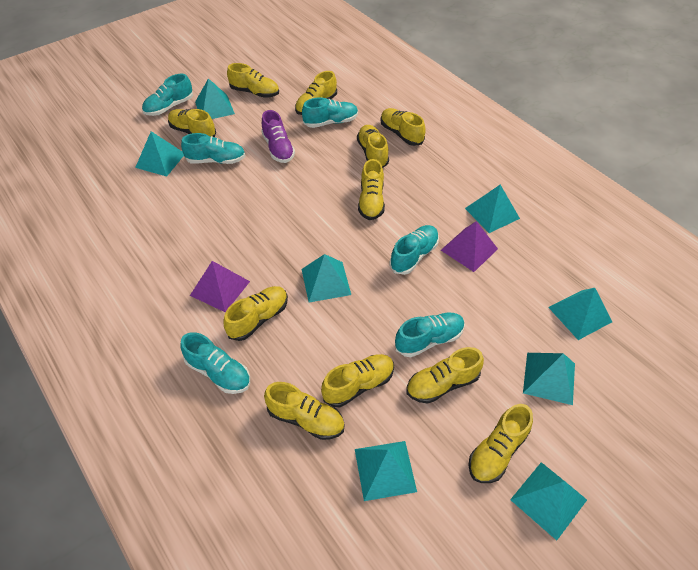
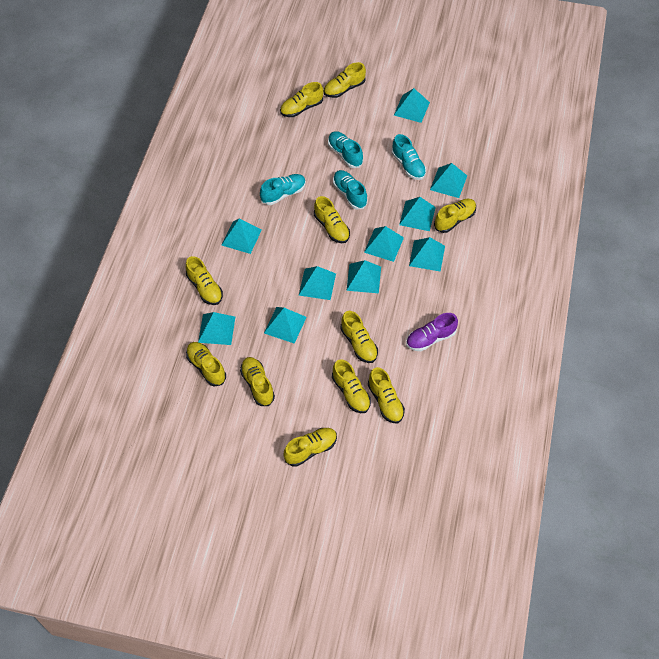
purple pyramid: 2 -> 0
turquoise pyramid: 8 -> 10
turquoise shoe: 6 -> 4

